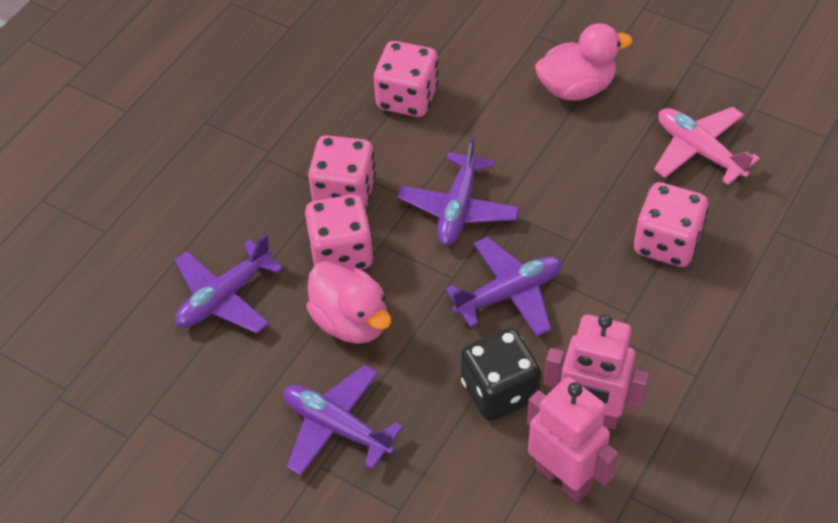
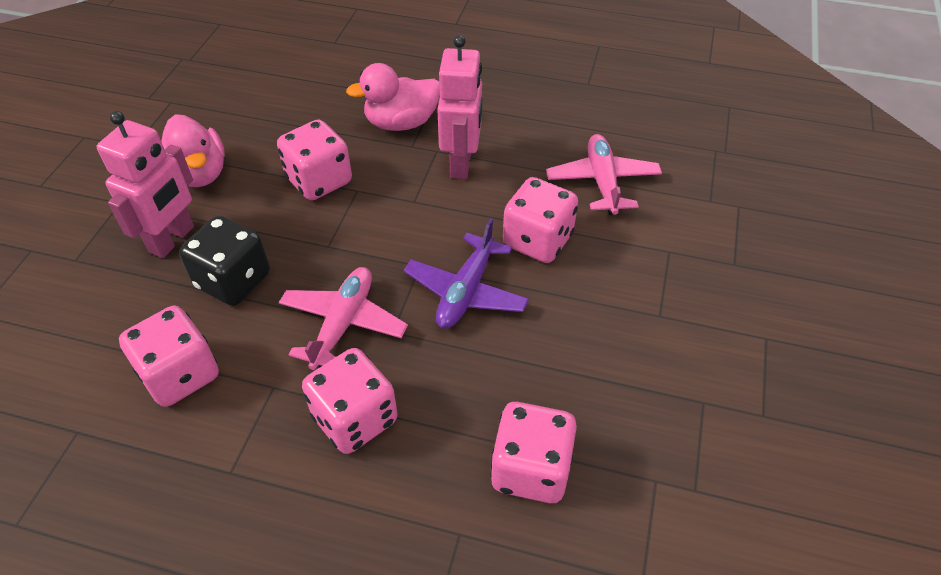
pink dice: 4 -> 5
pink plane: 1 -> 2
purple plane: 4 -> 1

